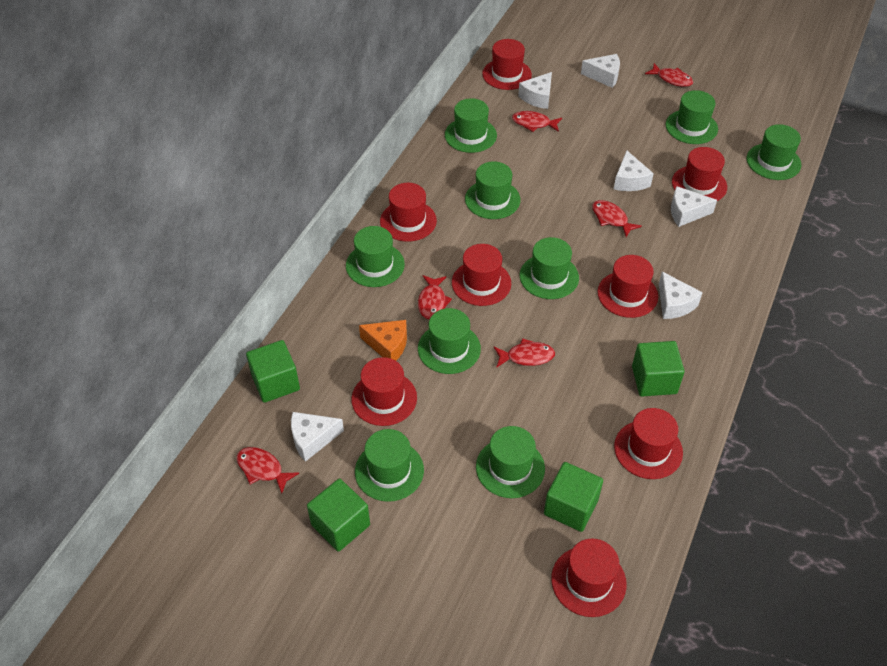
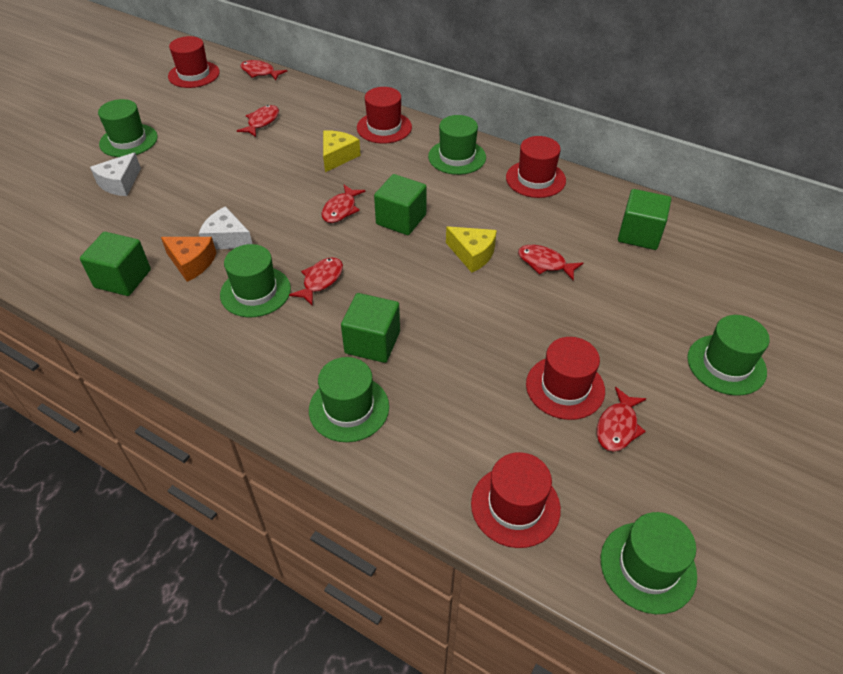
green hat: 9 -> 6
red hat: 8 -> 5
white cheese: 6 -> 2
yellow cheese: 0 -> 2

